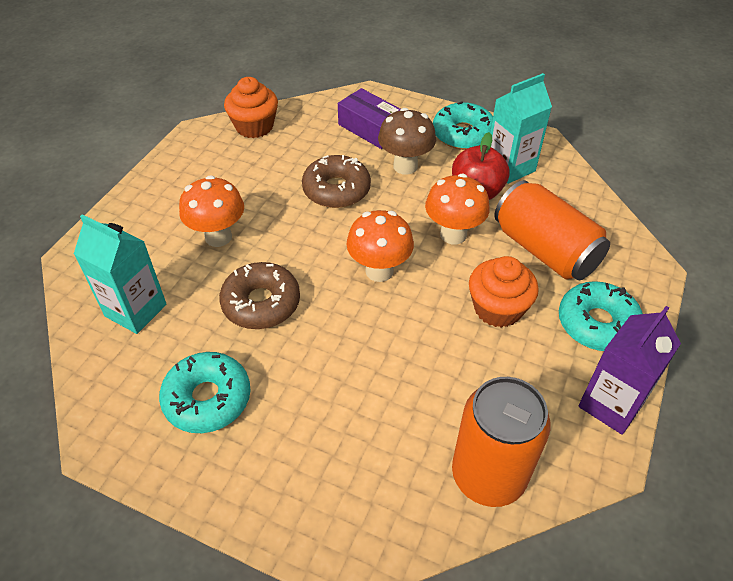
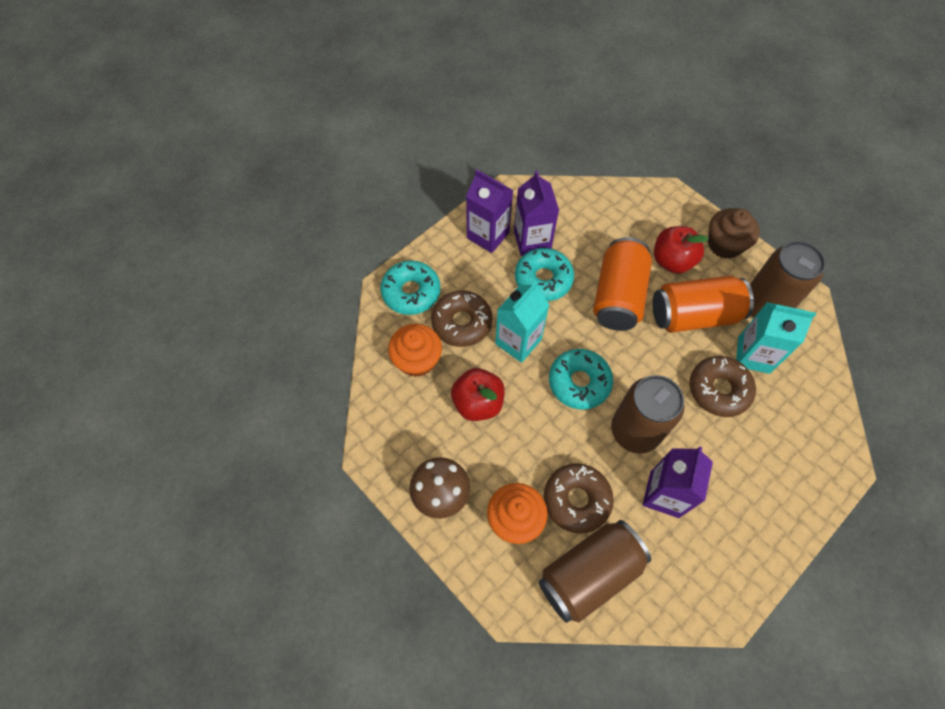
brown can: 0 -> 3
brown cupcake: 0 -> 1
brown donut: 2 -> 3
orange mushroom: 3 -> 0
purple box: 1 -> 0
purple carton: 1 -> 3
red apple: 1 -> 2

